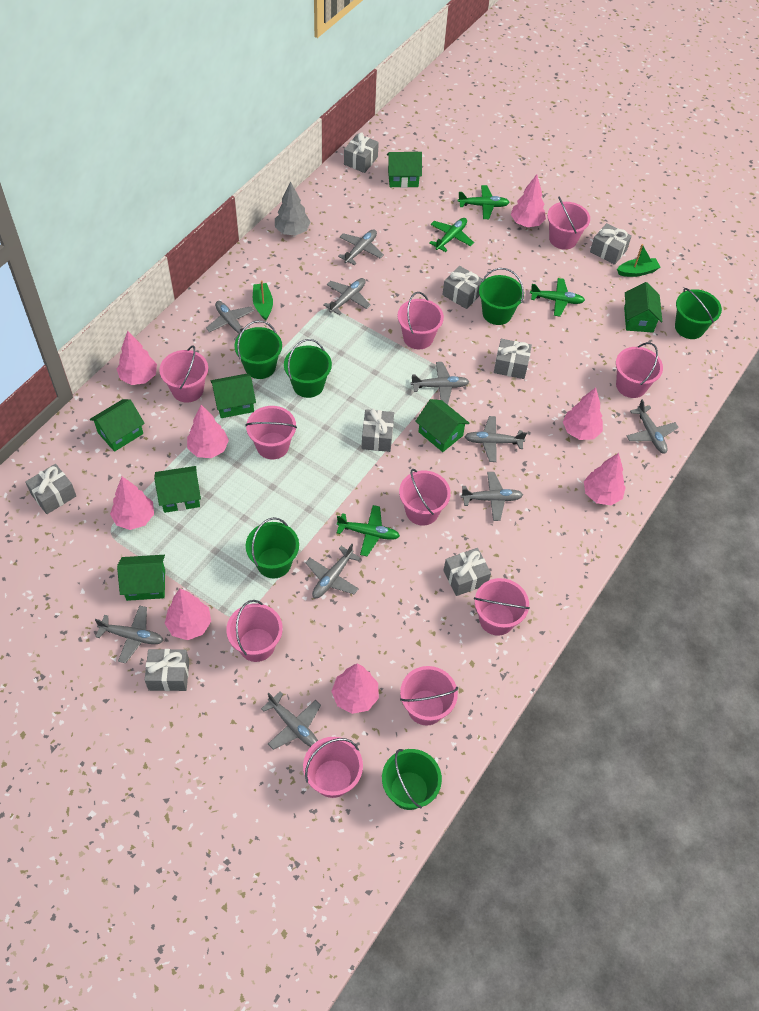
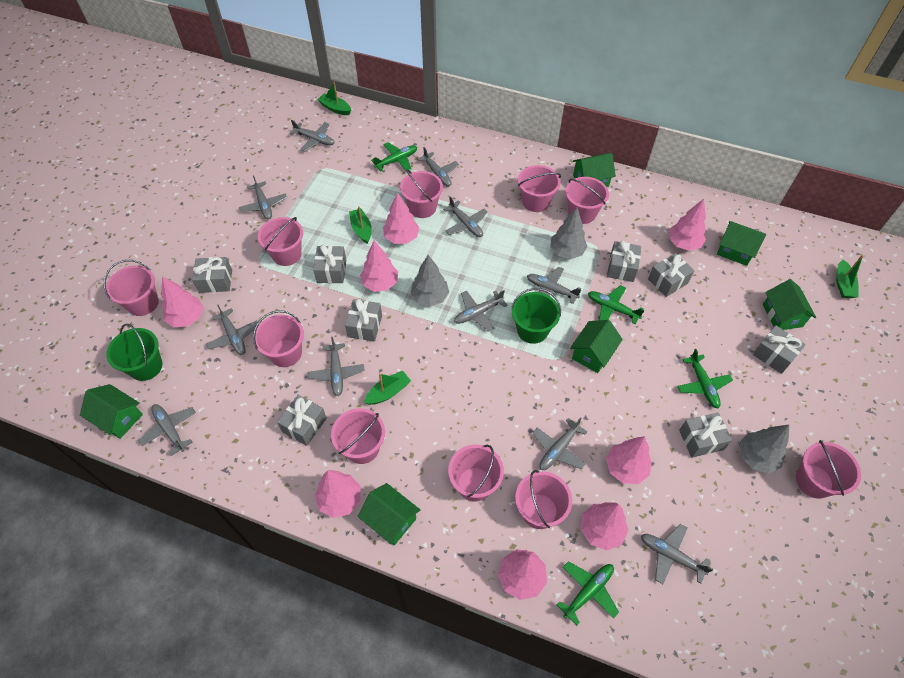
green boat: 2 -> 4
green bucket: 6 -> 2
green house: 7 -> 6
grey plane: 10 -> 11
grey tree: 1 -> 3

